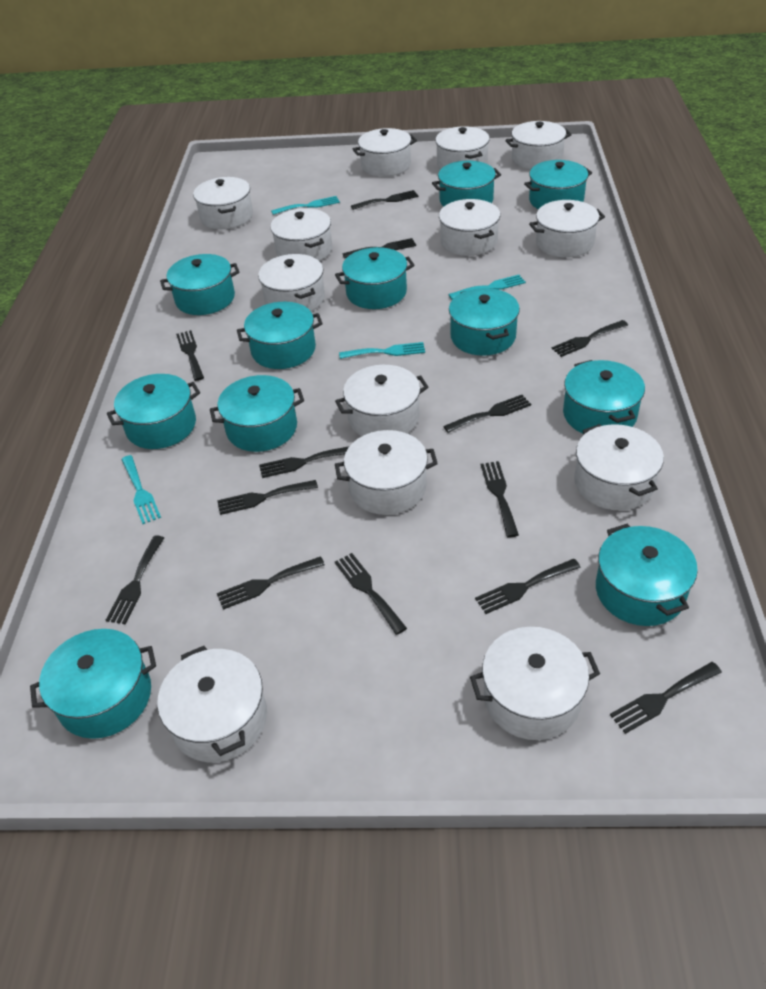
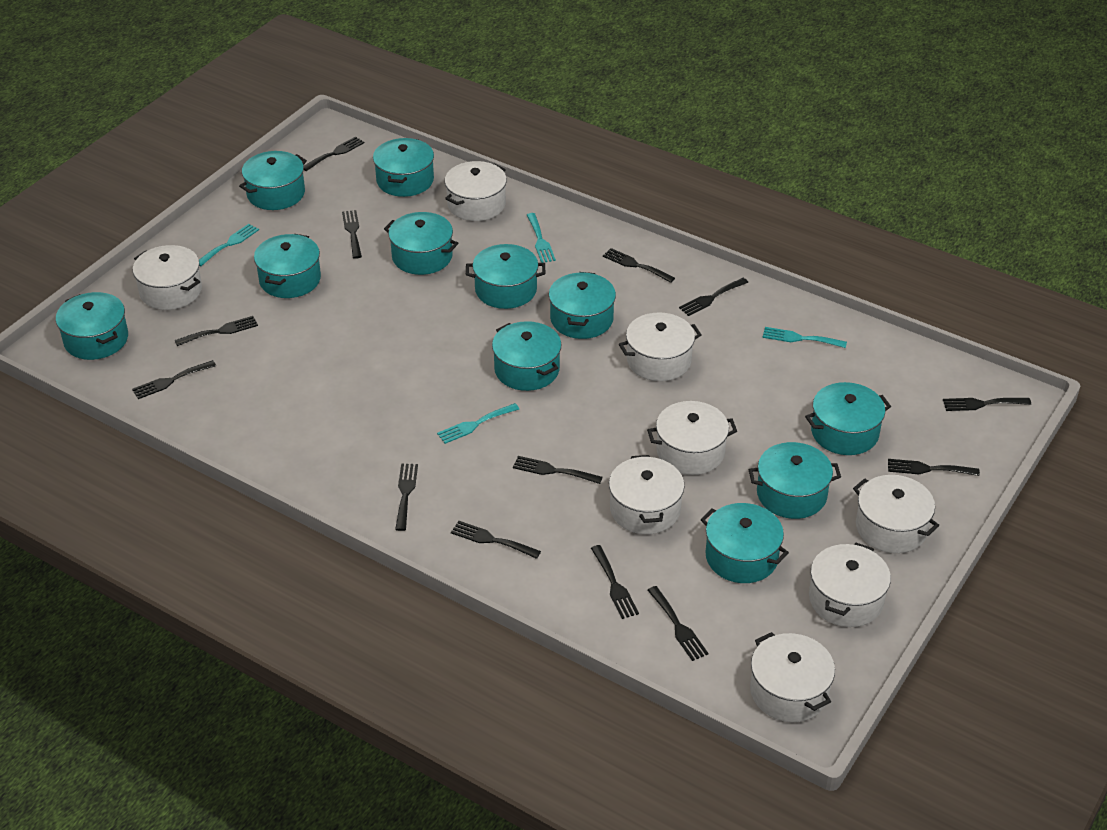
white pot: 13 -> 8

